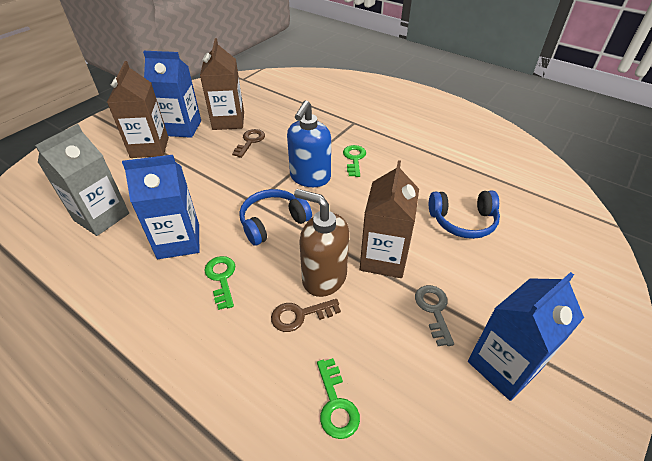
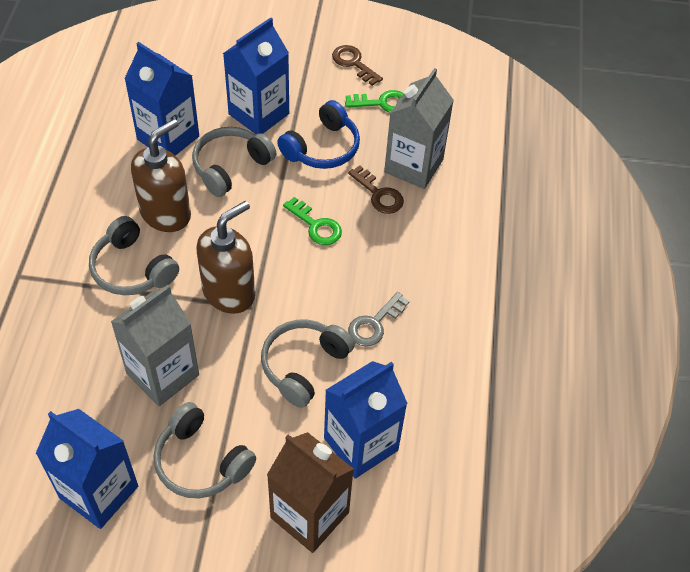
blue carton: 3 -> 4
blue headphones: 2 -> 1
blue soap dispenser: 1 -> 0
brown carton: 3 -> 1
brown soap dispenser: 1 -> 2
green key: 3 -> 2
grey carton: 1 -> 2
grey headphones: 0 -> 4

